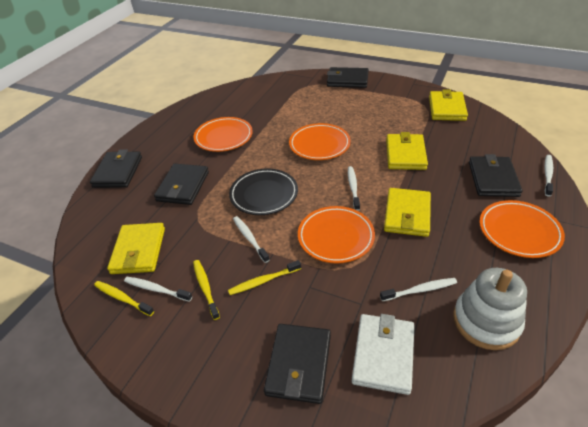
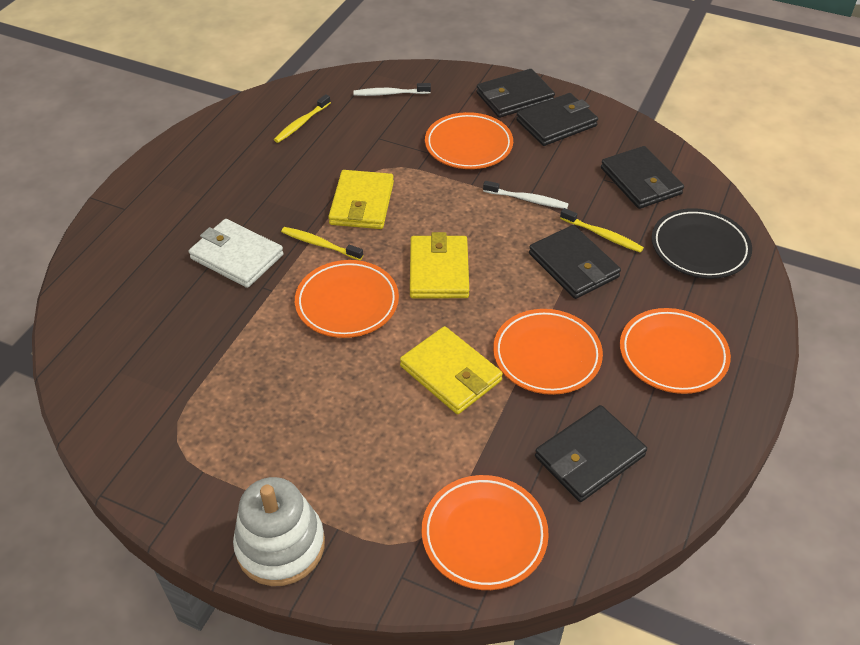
orange plate: 4 -> 5
white toothbrush: 5 -> 2
yellow wallet: 4 -> 3

